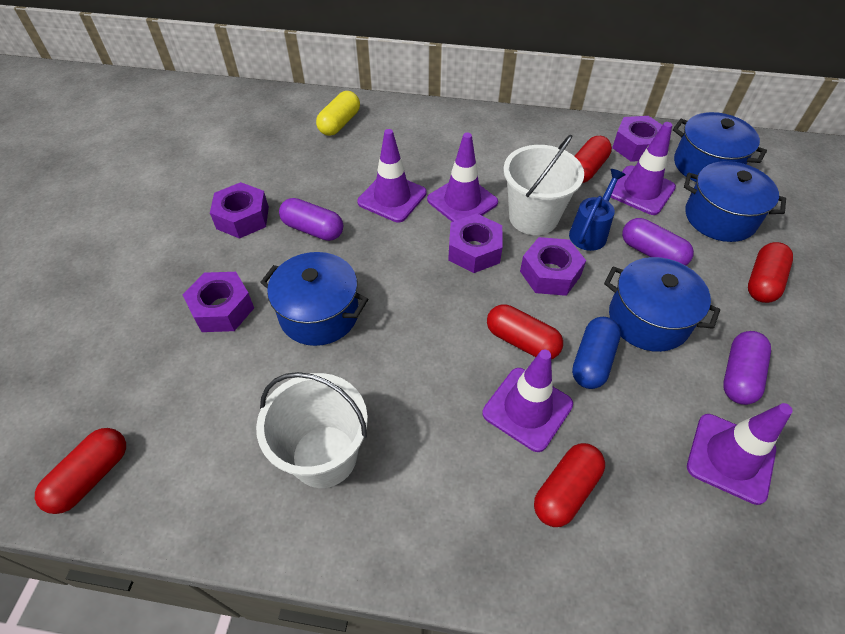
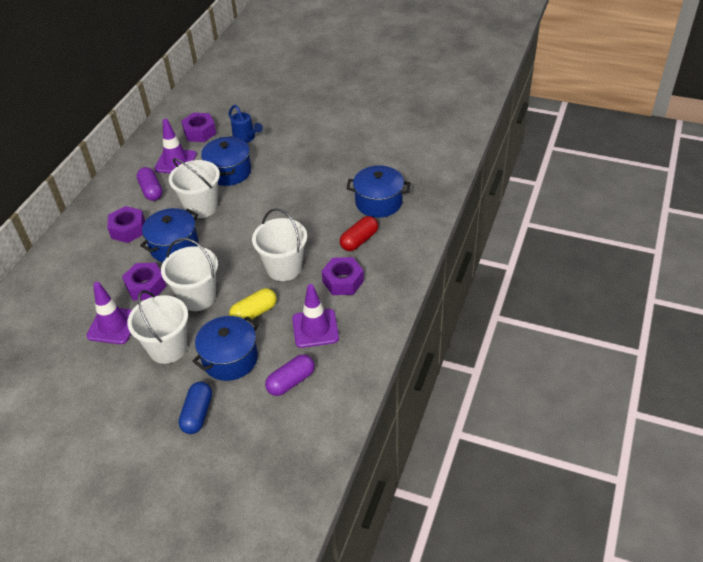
purple capsule: 3 -> 2
purple nut: 5 -> 4
purple traffic cone: 5 -> 3
red capsule: 5 -> 1
white bucket: 2 -> 4

